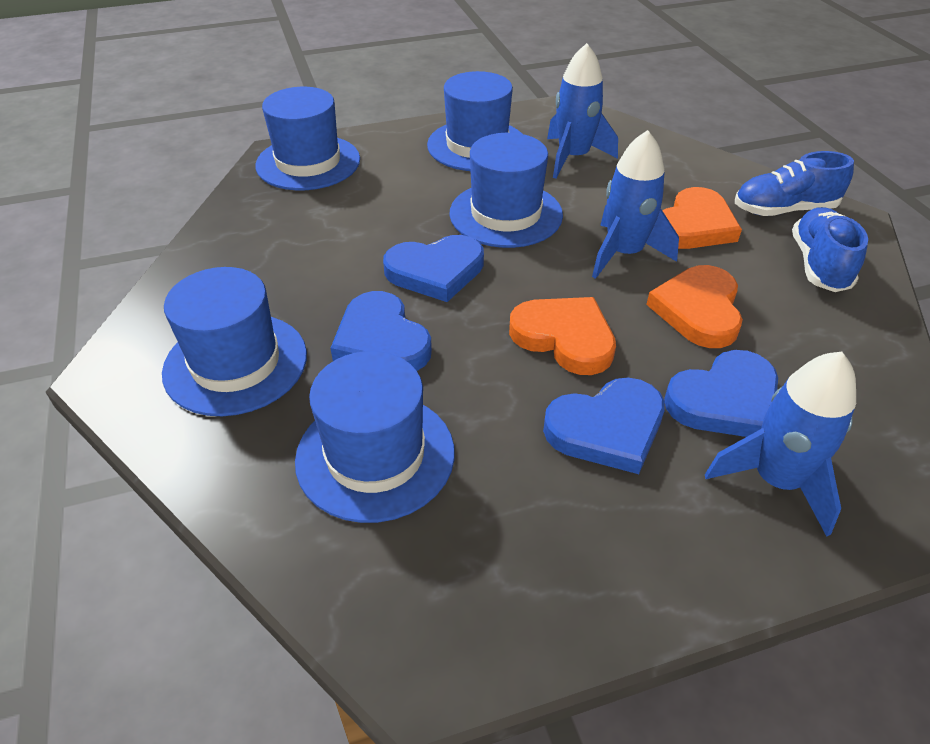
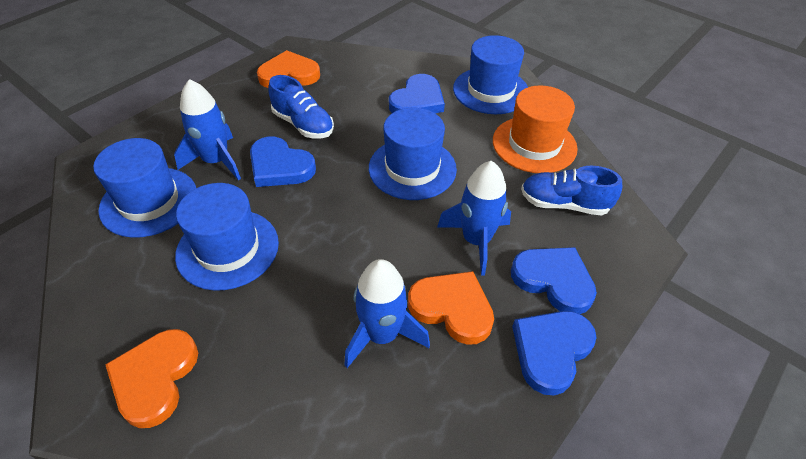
blue hat: 5 -> 4
orange hat: 0 -> 1

